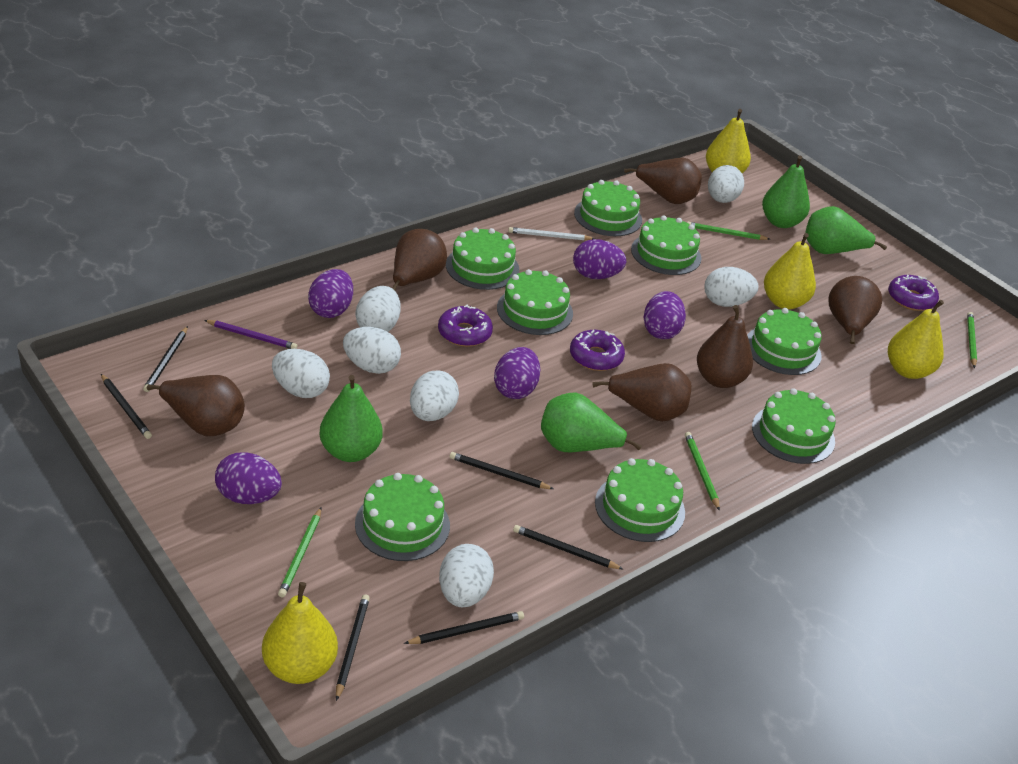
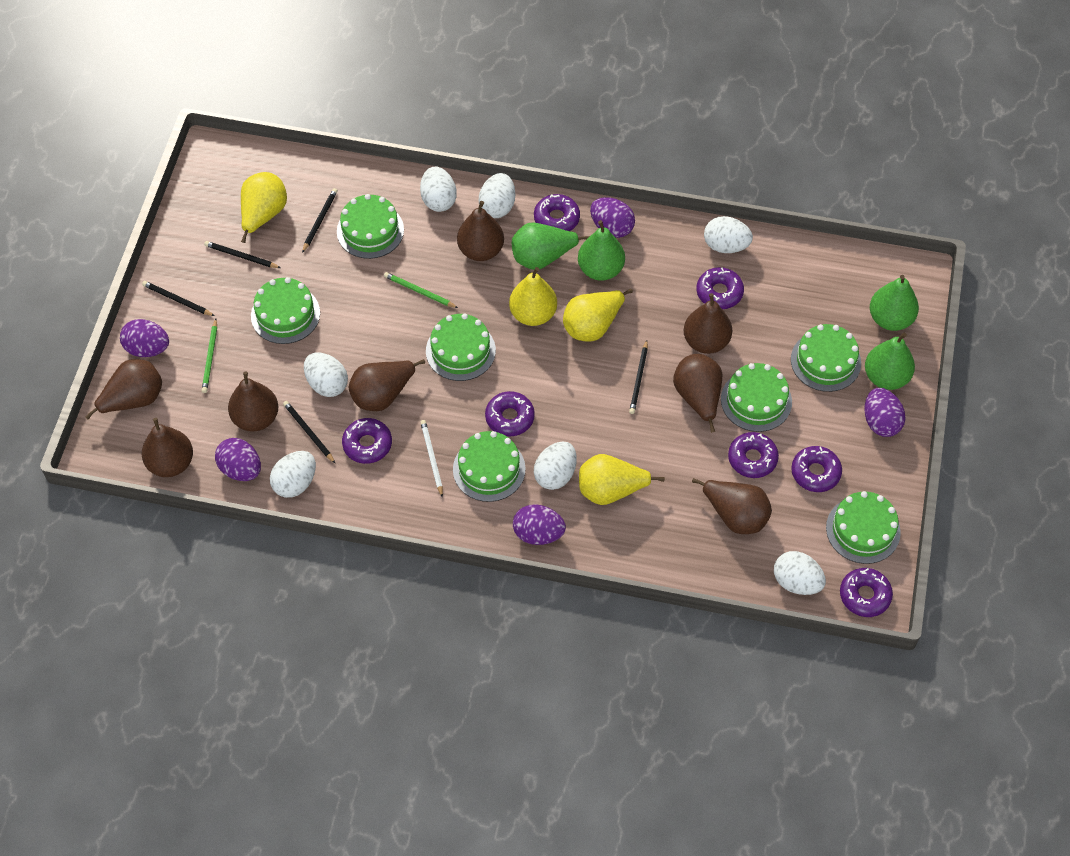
black pencil: 6 -> 5
brown pear: 6 -> 8
green cake: 8 -> 7
green pencil: 4 -> 2
purple donut: 3 -> 7
purple pencil: 1 -> 0

